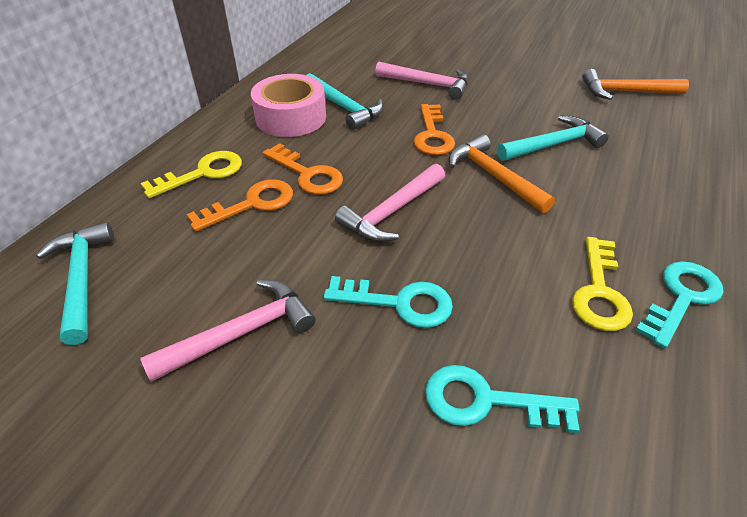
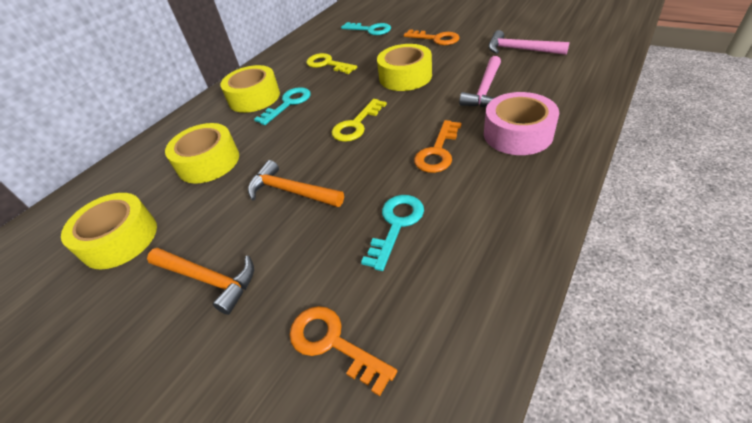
pink hammer: 3 -> 2
turquoise hammer: 3 -> 0
yellow tape: 0 -> 4

